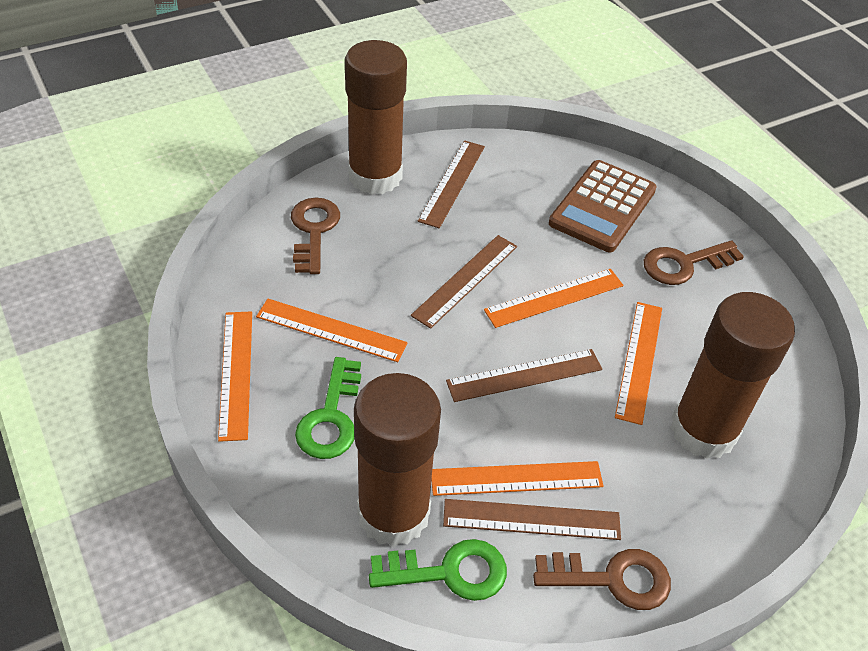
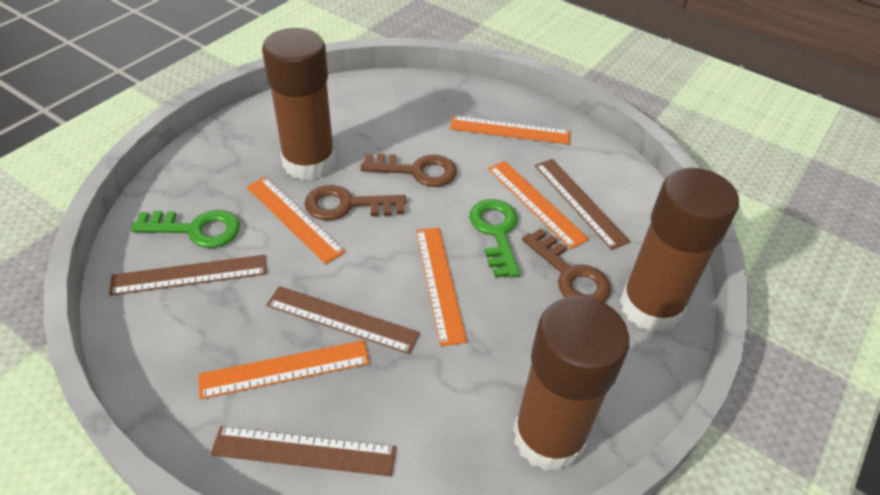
brown calculator: 1 -> 0

